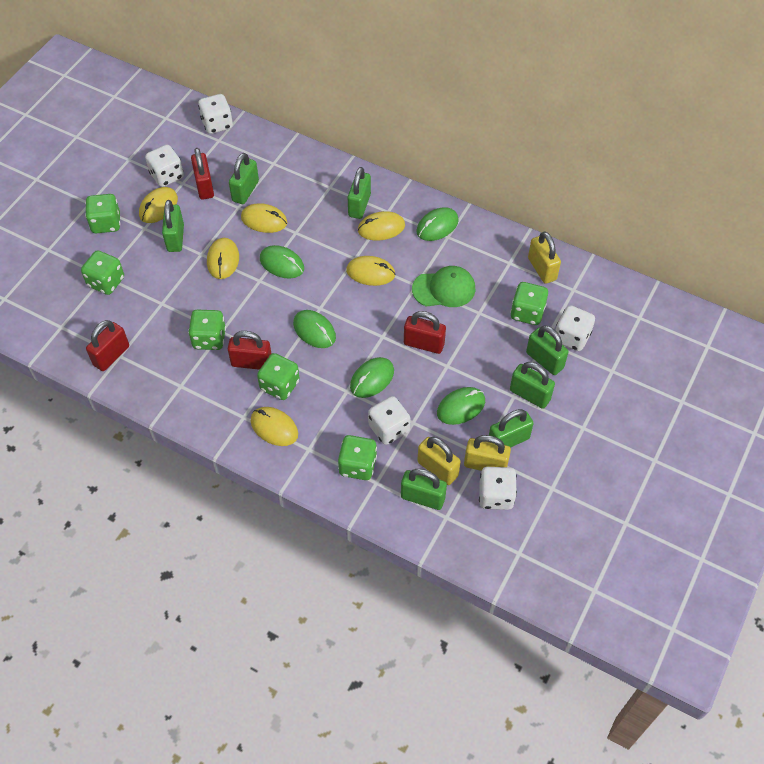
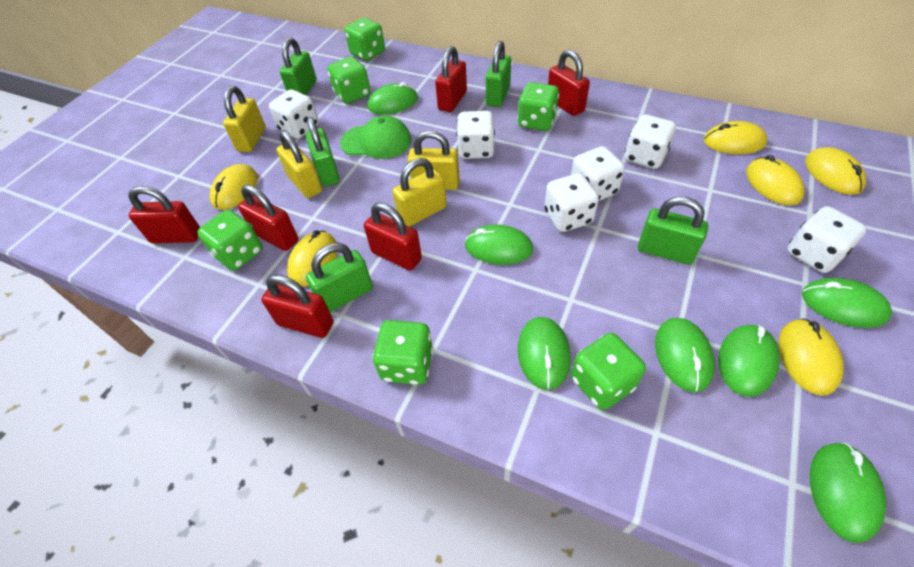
green mouse: 5 -> 7
green padlock: 7 -> 5
red padlock: 4 -> 6
white dice: 5 -> 6
yellow padlock: 3 -> 4

